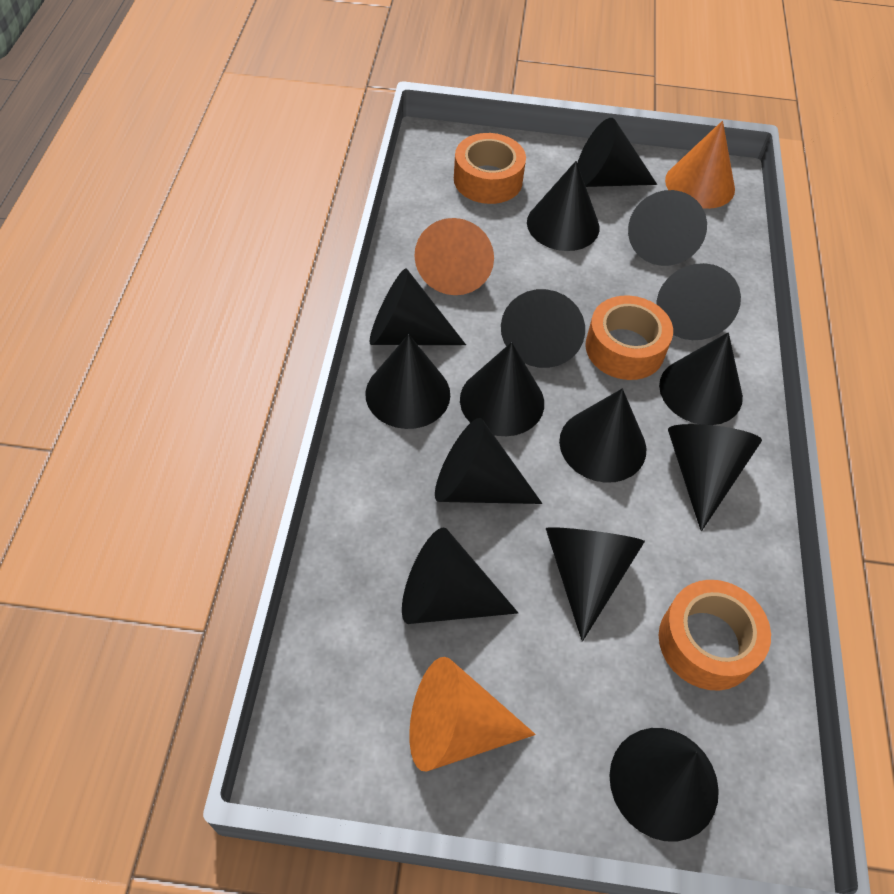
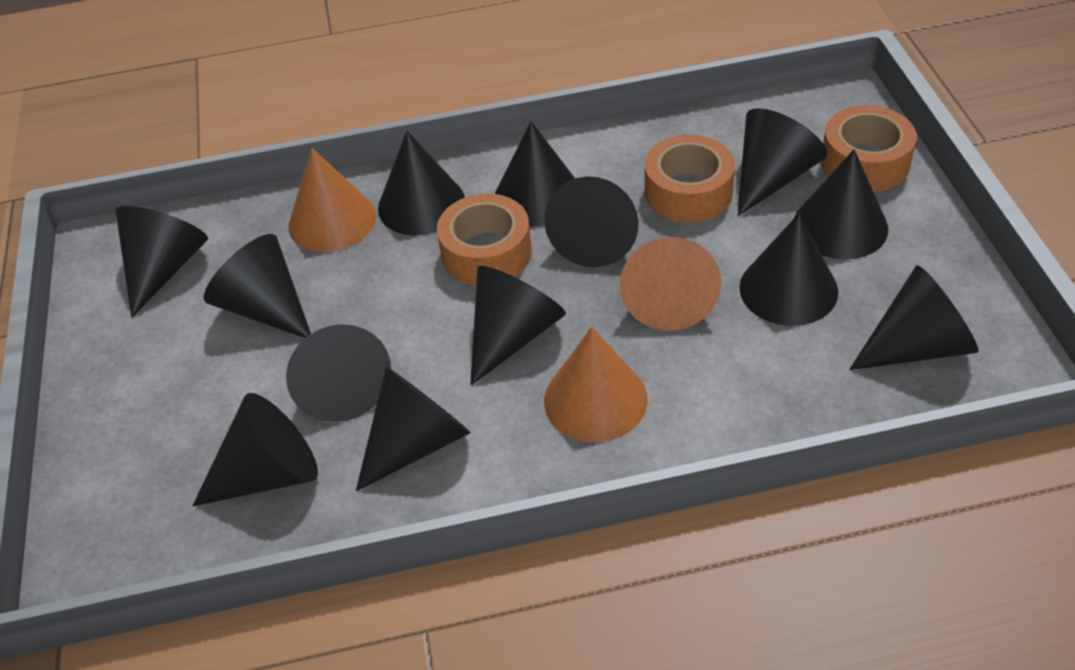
black cone: 15 -> 13

